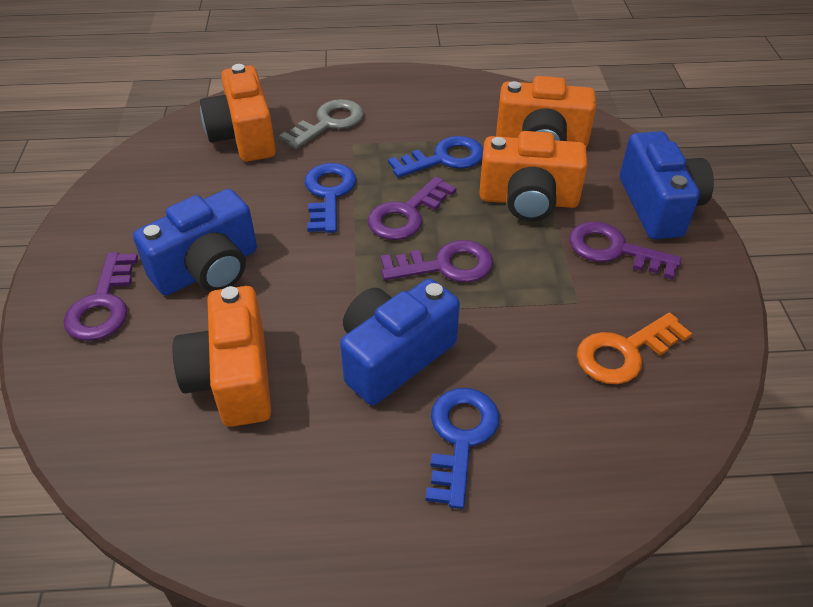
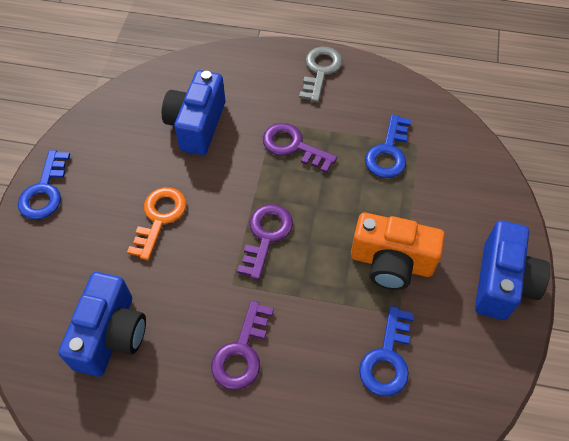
orange camera: 4 -> 1
purple key: 4 -> 3

